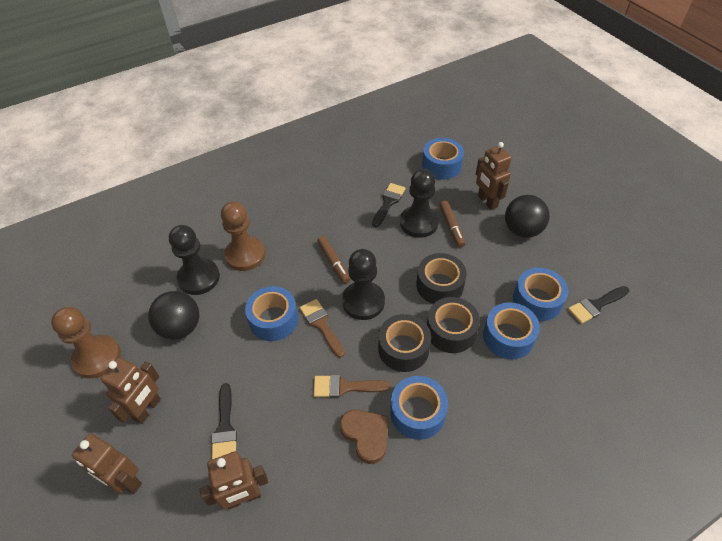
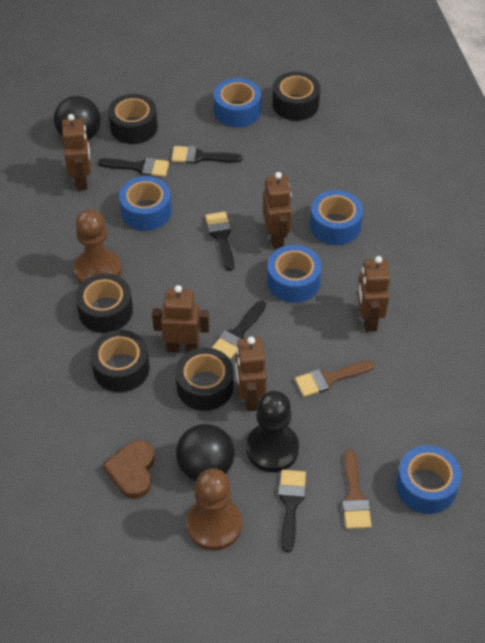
black brush: 3 -> 5
black pawn: 3 -> 1
black tape: 3 -> 5
brown marker: 2 -> 0
brown robot: 4 -> 5

